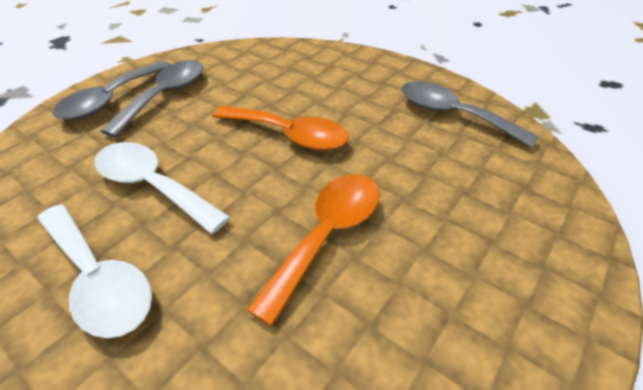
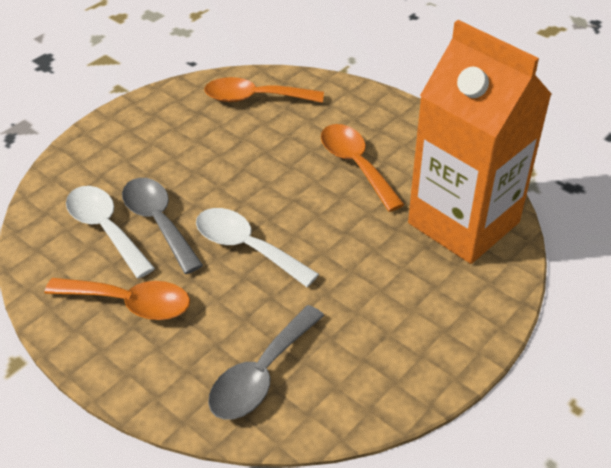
grey spoon: 3 -> 2
orange carton: 0 -> 1
orange spoon: 2 -> 3

